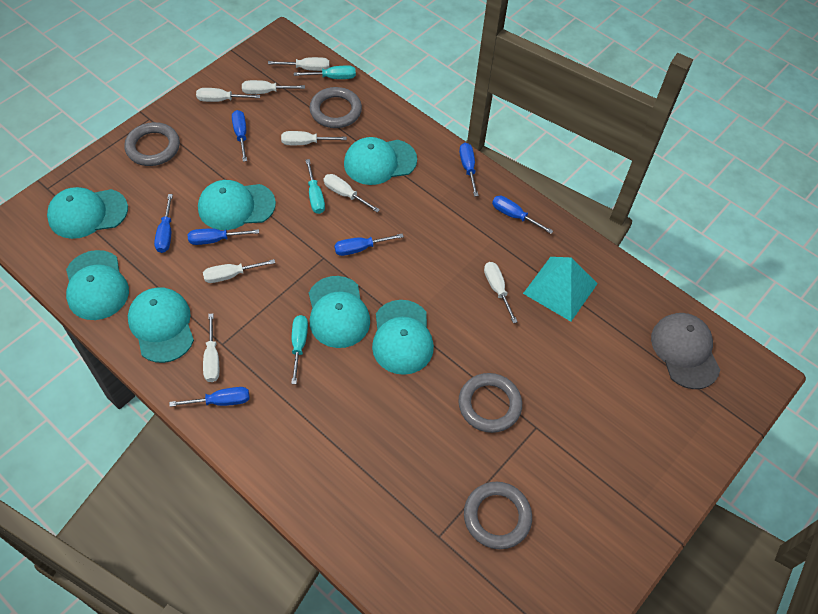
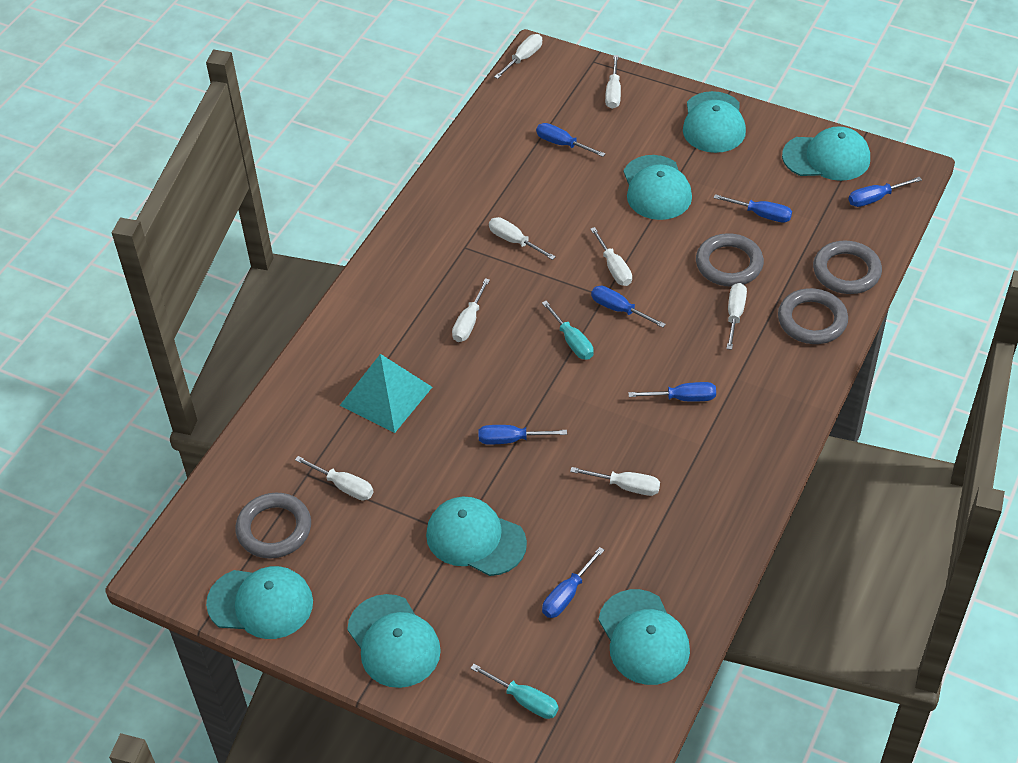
grey cap: 1 -> 0
turquoise screwdriver: 3 -> 2

